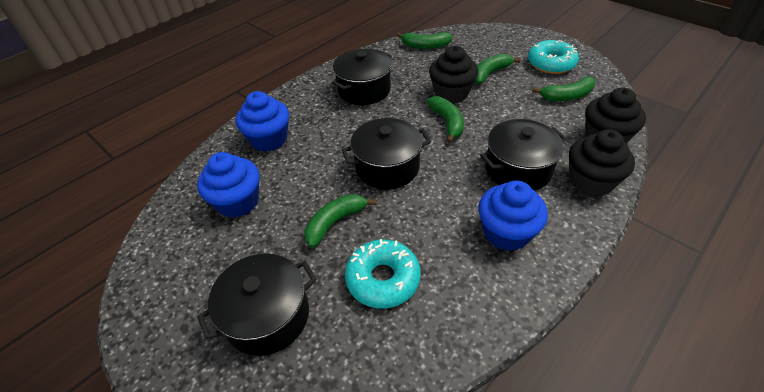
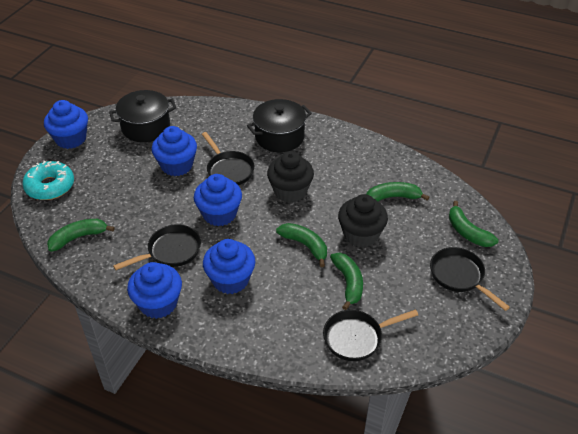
black cupcake: 3 -> 2
black pan: 0 -> 4
black pot: 4 -> 2
blue cupcake: 3 -> 5
turquoise donut: 2 -> 1

